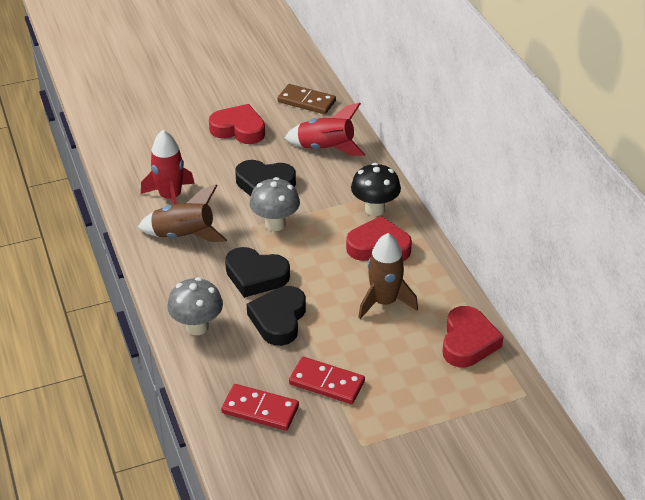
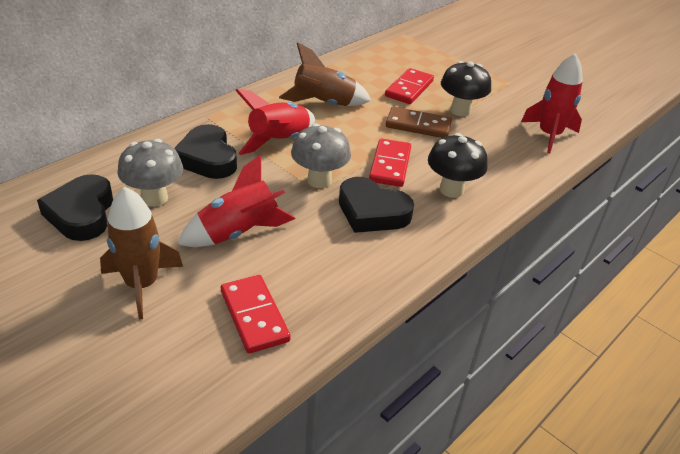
black mushroom: 1 -> 2
red domino: 2 -> 3
red heart: 3 -> 0
red rocket: 2 -> 3

